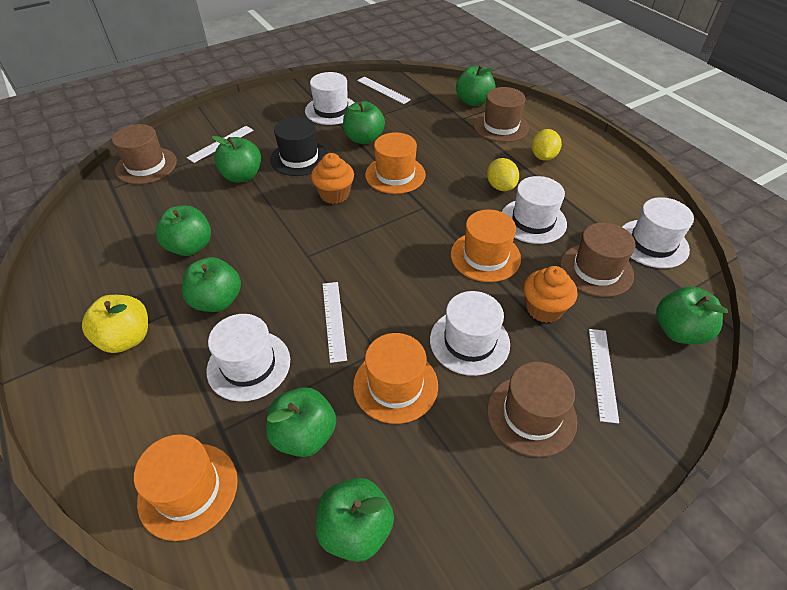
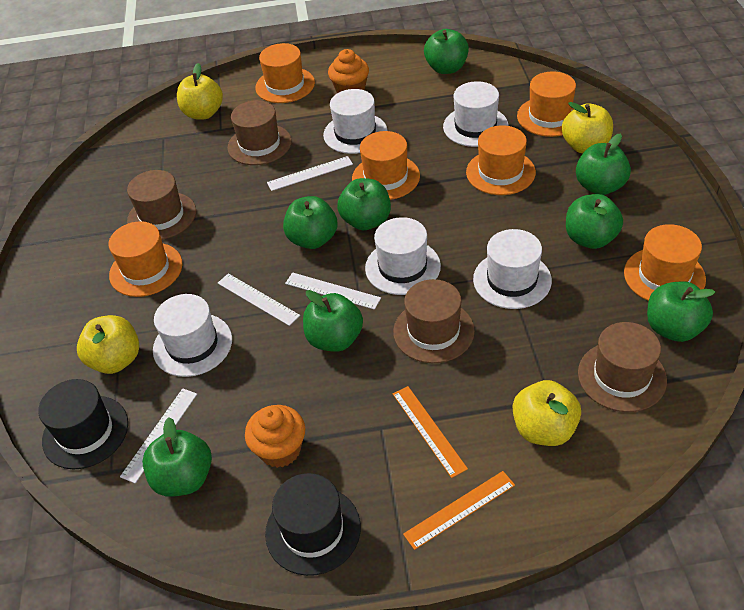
black hat: 1 -> 2
orange hat: 4 -> 6
orange ruler: 0 -> 2
yellow apple: 1 -> 4
yellow lemon: 2 -> 0

